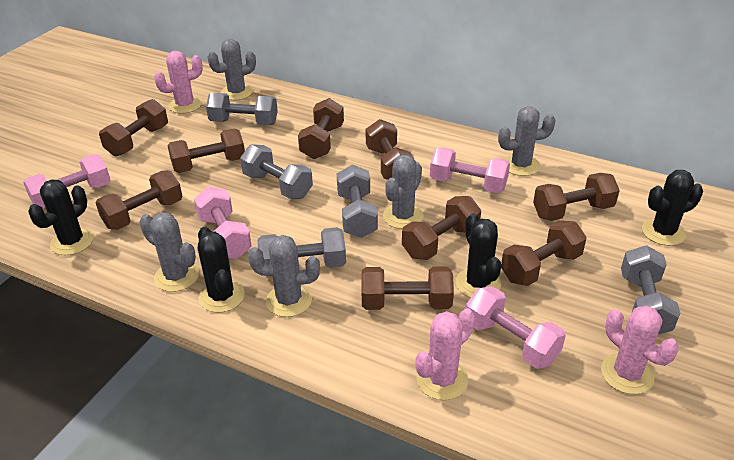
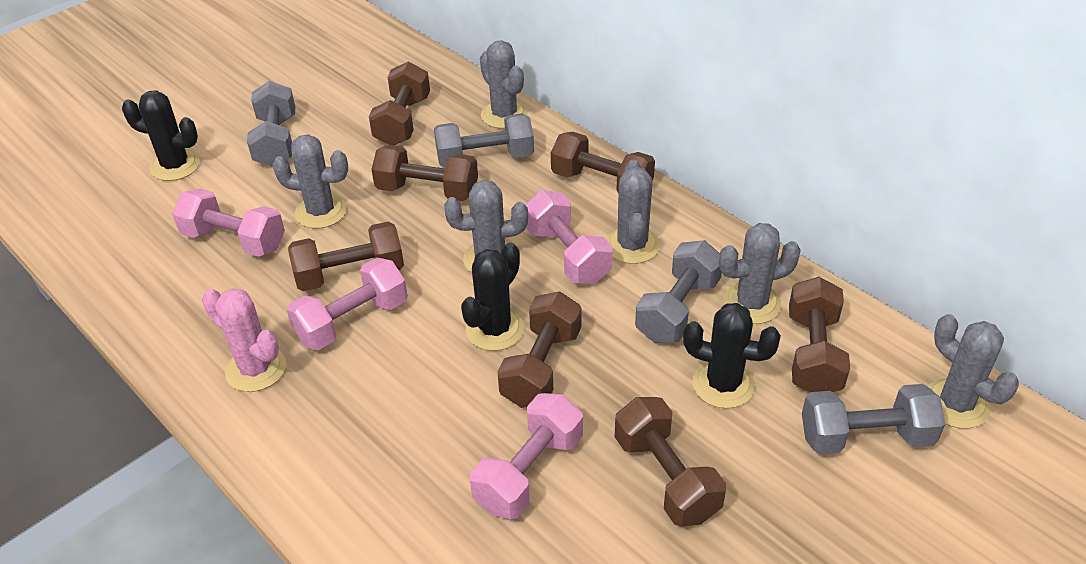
black cactus: 4 -> 3
brown dumbbell: 9 -> 7
grey cactus: 5 -> 6
grey dumbbell: 5 -> 4
pink cactus: 3 -> 1

